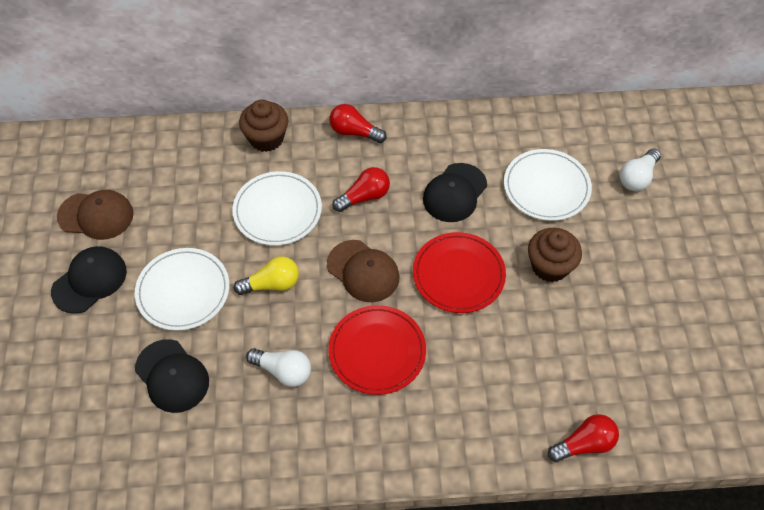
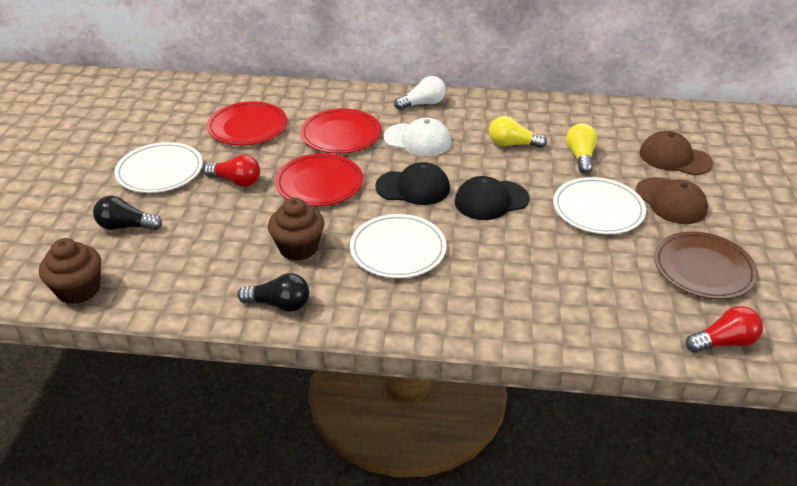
black cap: 3 -> 2
black light bulb: 0 -> 2
brown plate: 0 -> 1
red light bulb: 3 -> 2
red plate: 2 -> 3
white cap: 0 -> 1
white light bulb: 2 -> 1
yellow light bulb: 1 -> 2

